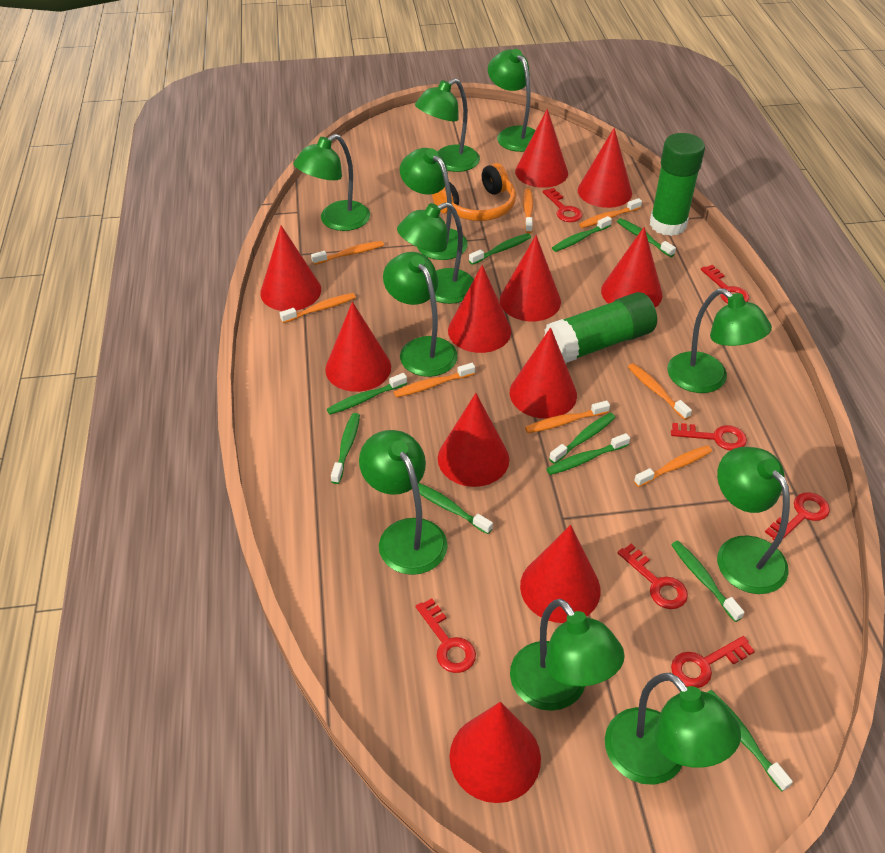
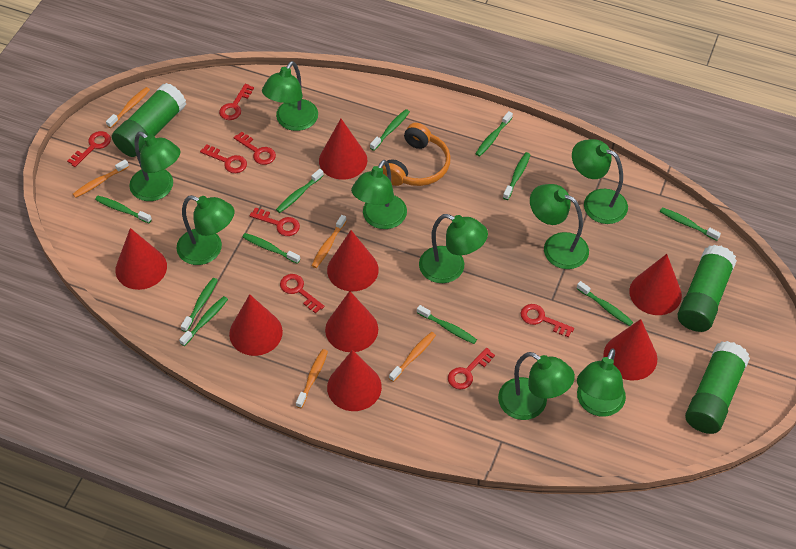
green glue stick: 2 -> 3
green lamp: 11 -> 9
green toothbrush: 10 -> 11
orange toothbrush: 8 -> 5
red cone: 11 -> 8
red key: 7 -> 8

